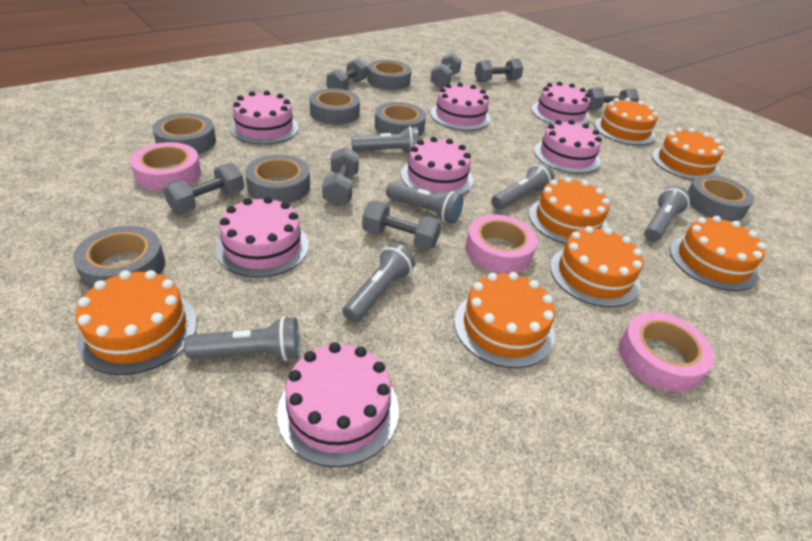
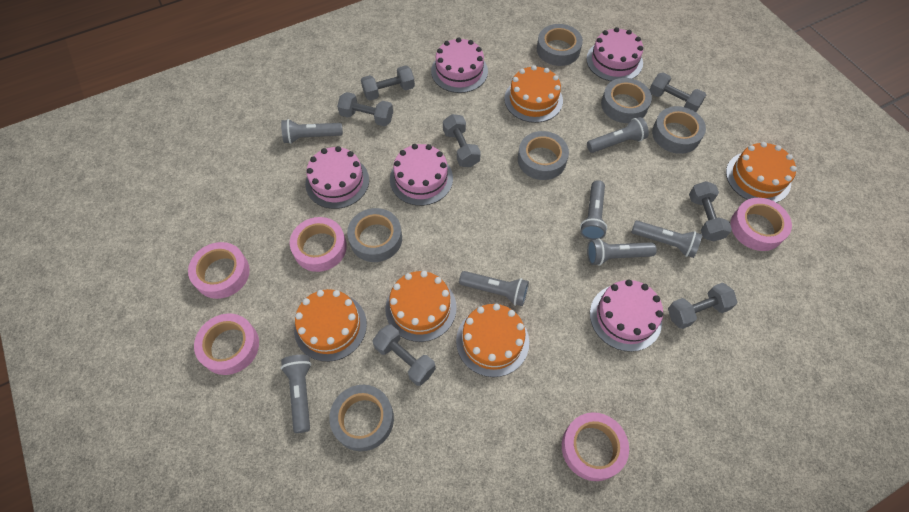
grey flashlight: 6 -> 7
grey tape: 7 -> 6
orange cake: 7 -> 5
pink cake: 7 -> 5
pink tape: 3 -> 5

